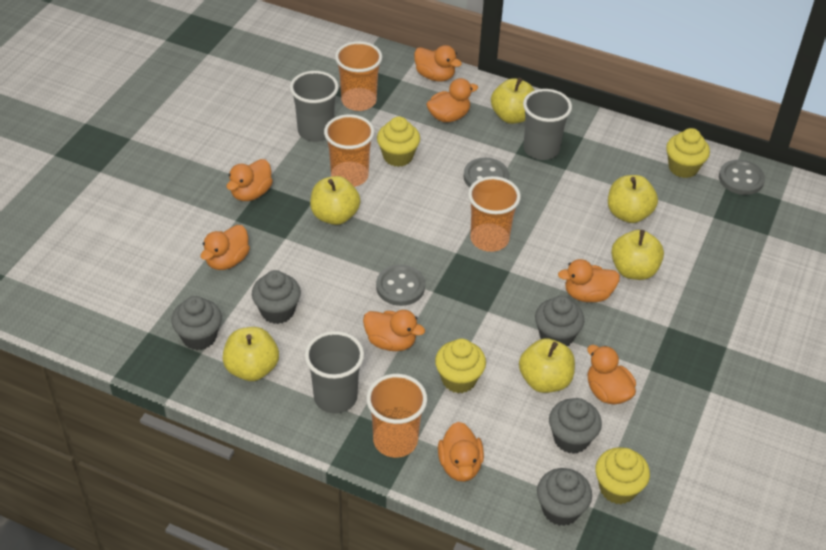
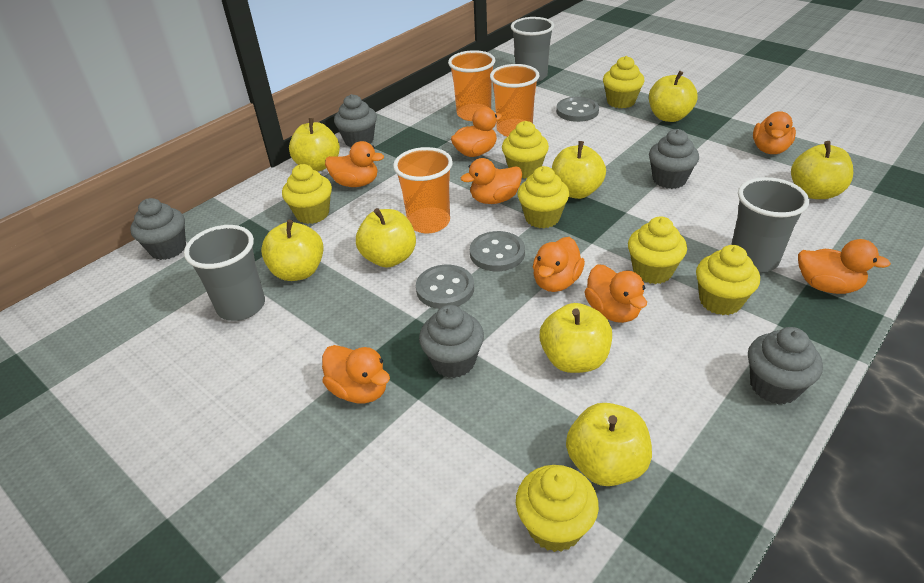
orange cup: 4 -> 3
yellow apple: 6 -> 8
yellow cupcake: 4 -> 7

